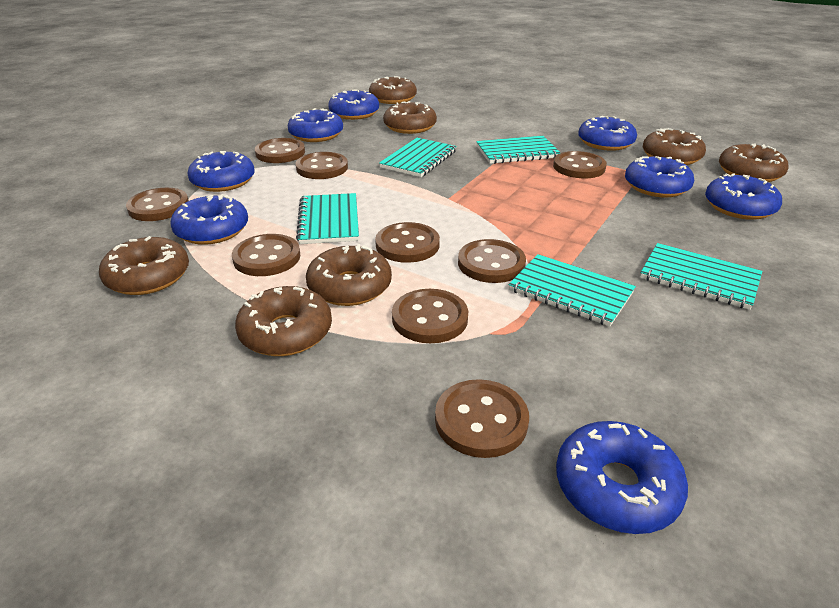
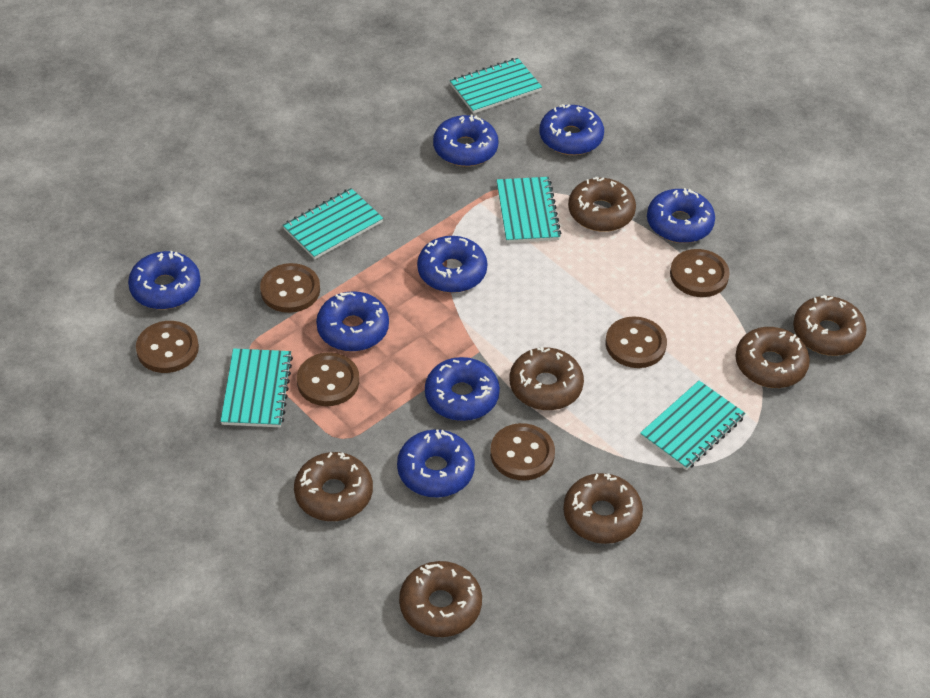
brown button: 9 -> 6

